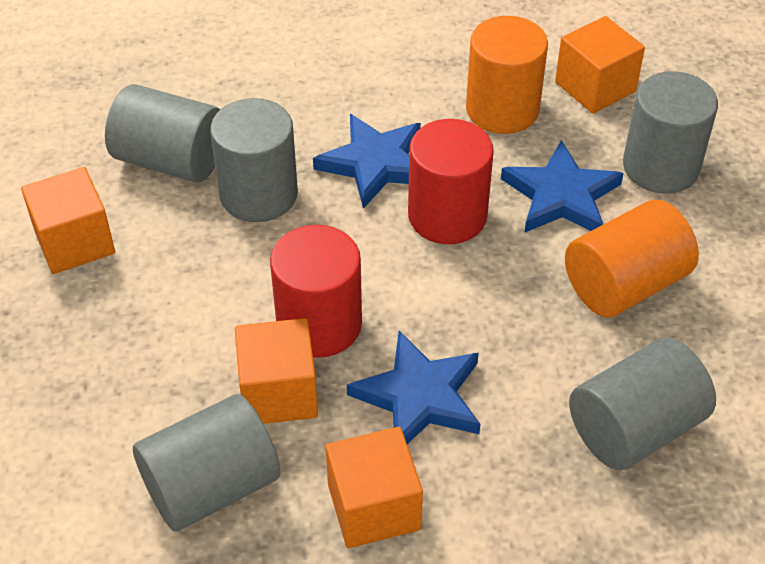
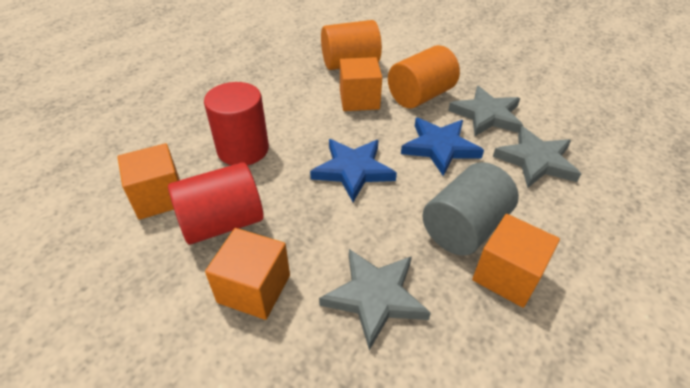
blue star: 3 -> 2
grey cylinder: 5 -> 1
grey star: 0 -> 3

